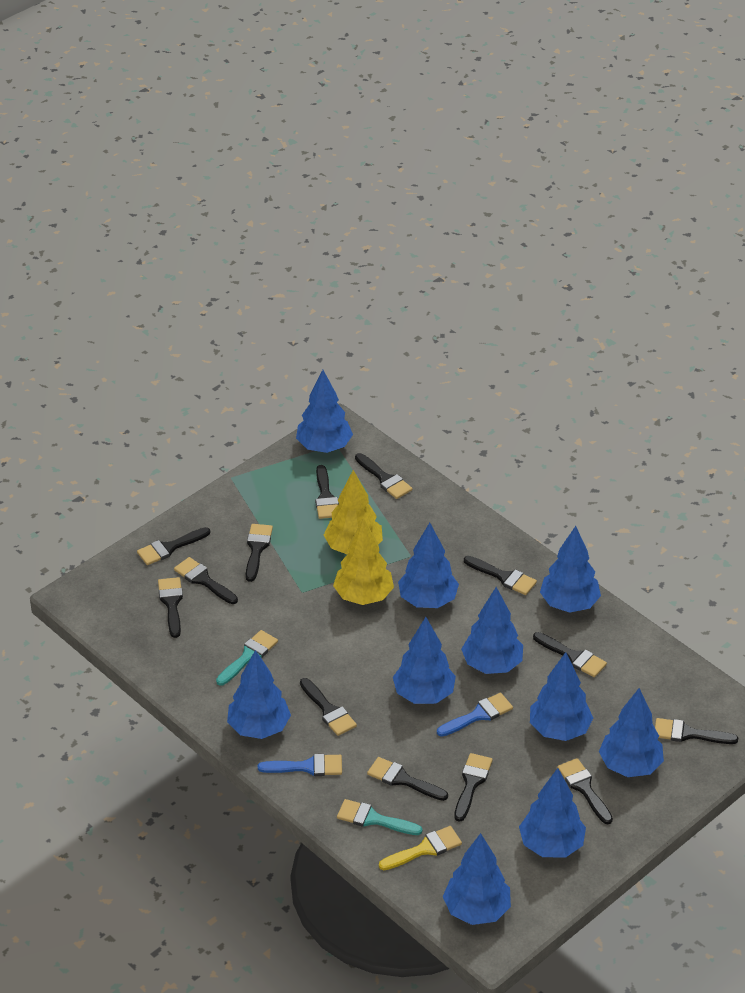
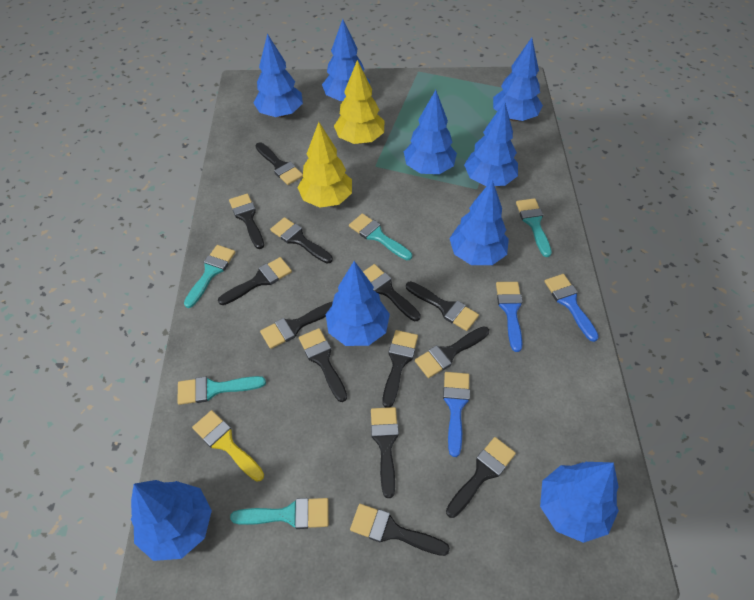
blue brush: 2 -> 3
blue tree: 10 -> 9
turquoise brush: 2 -> 5

